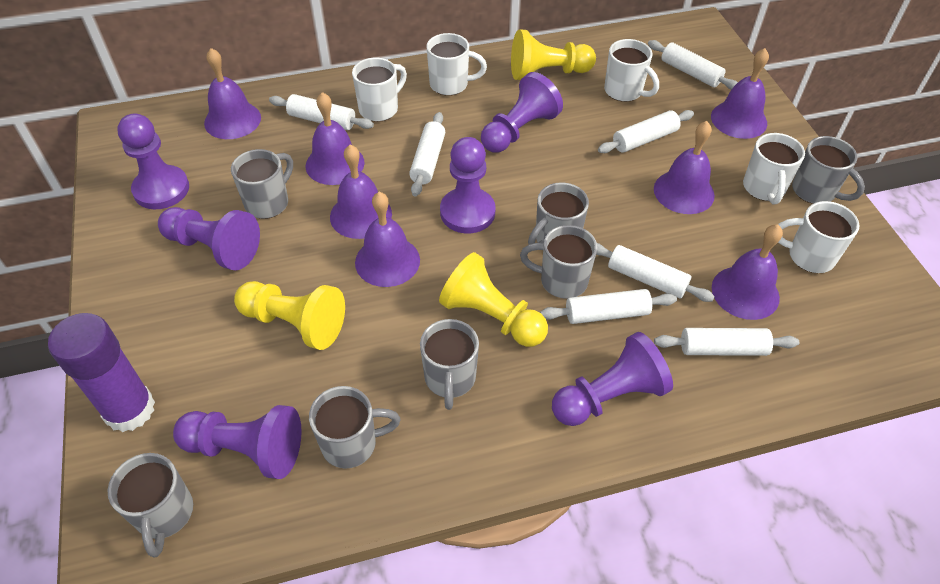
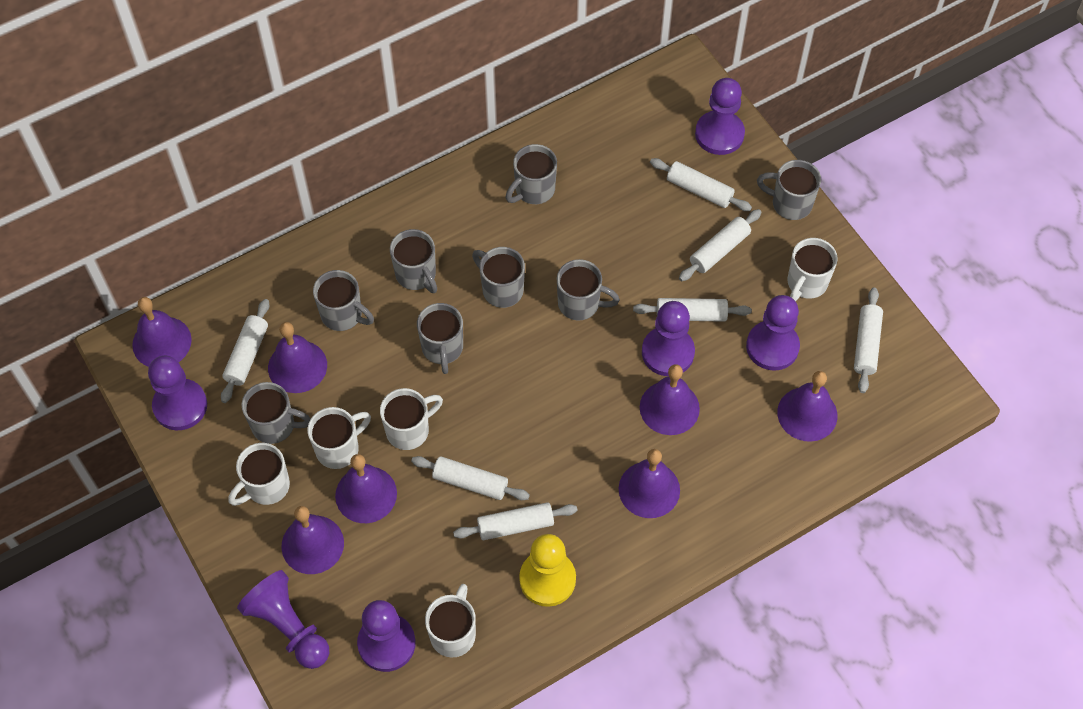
grey mug: 7 -> 8
purple glue stick: 1 -> 0
yellow pawn: 3 -> 1

